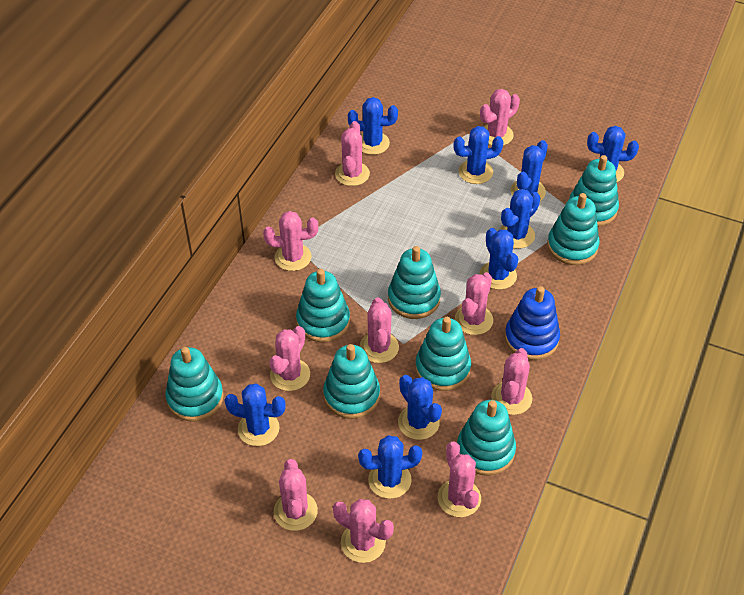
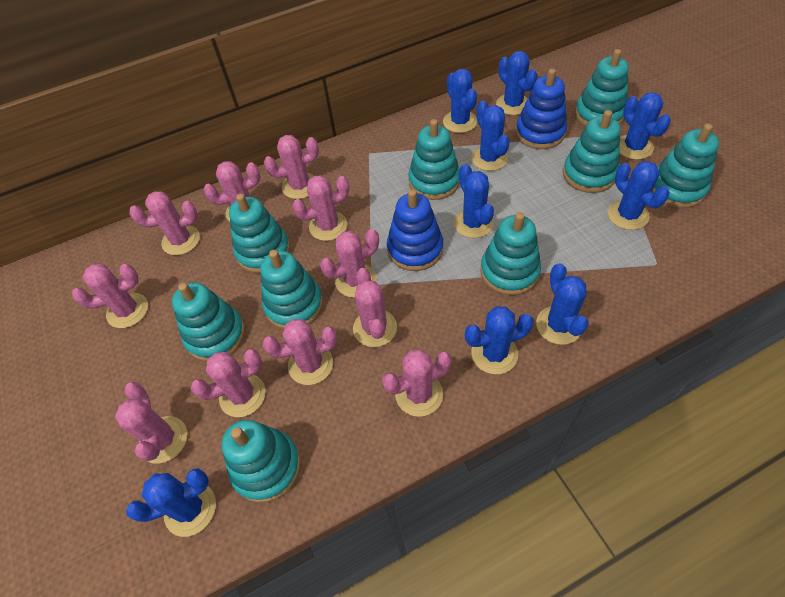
blue stacking toy: 1 -> 2
pink cactus: 10 -> 11
turquoise stacking toy: 8 -> 9

